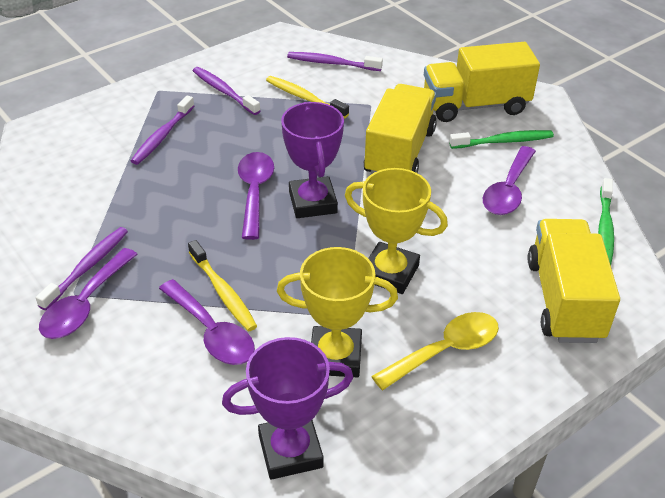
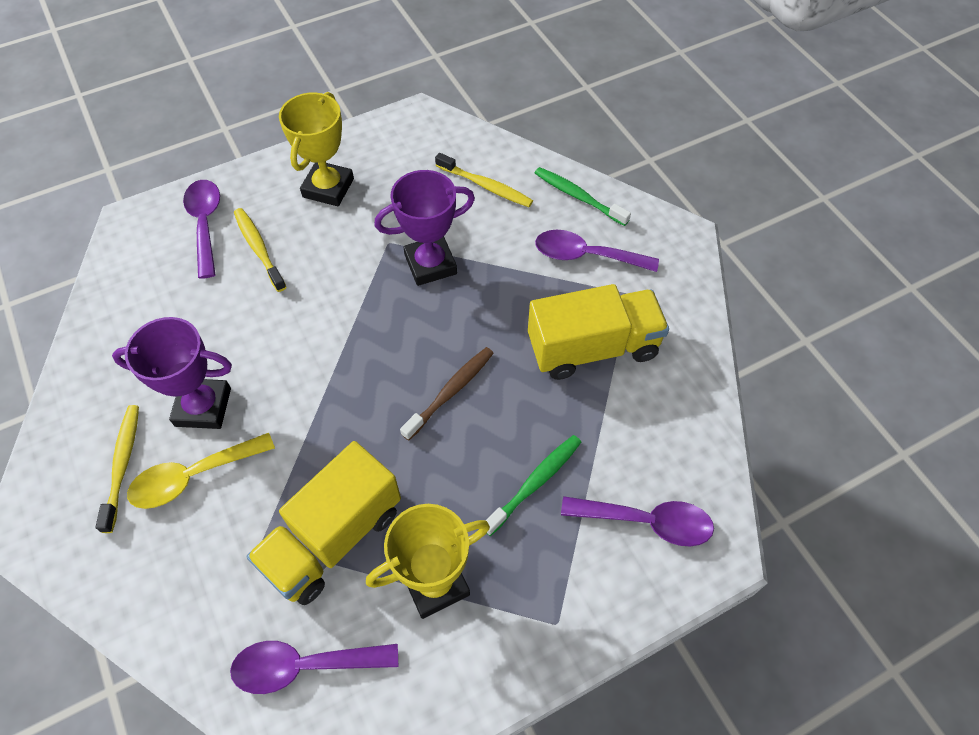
brown toothbrush: 0 -> 1
purple toothbrush: 4 -> 0
yellow toothbrush: 2 -> 3
yellow truck: 3 -> 2

